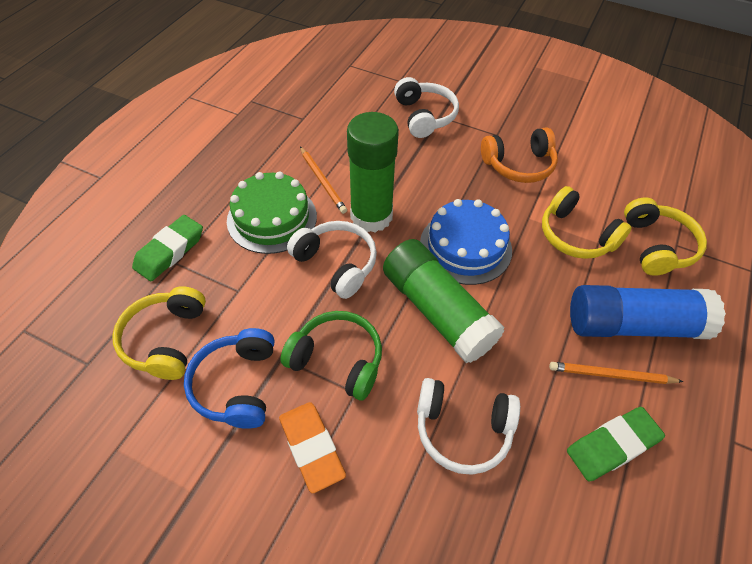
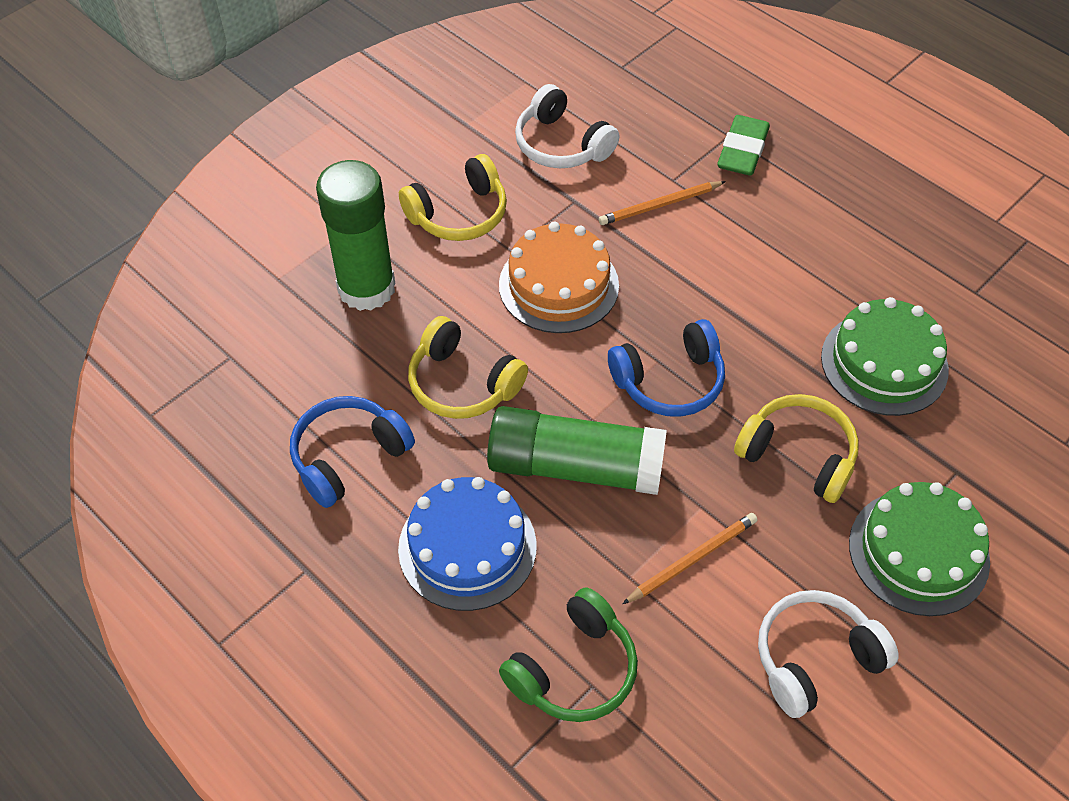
blue glue stick: 1 -> 0
blue headphones: 1 -> 2
green cake: 1 -> 2
green eraser: 2 -> 1
orange cake: 0 -> 1
orange eraser: 1 -> 0
orange headphones: 1 -> 0
white headphones: 3 -> 2

